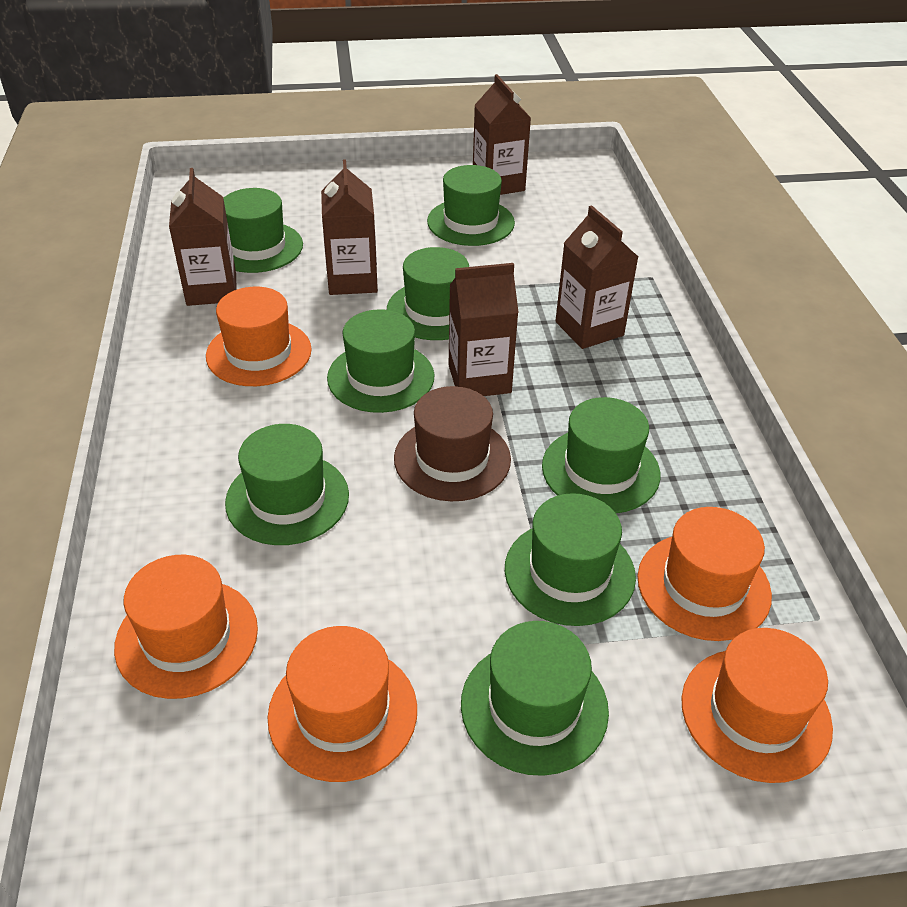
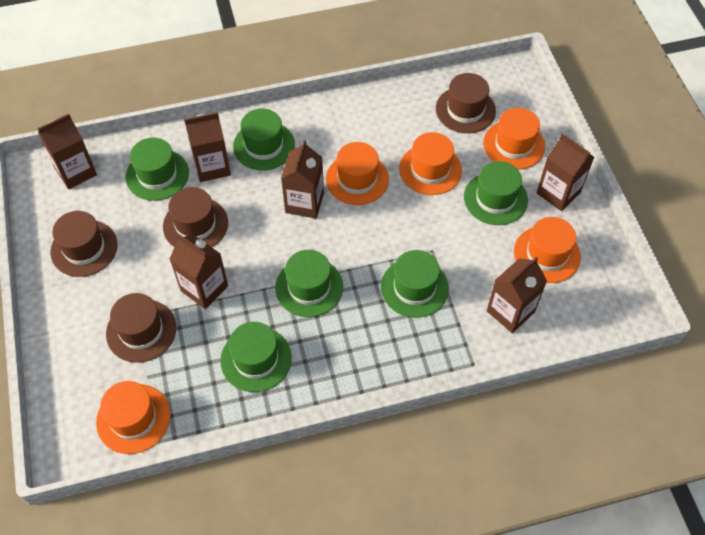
brown carton: 5 -> 6
brown hat: 1 -> 4
green hat: 8 -> 6

